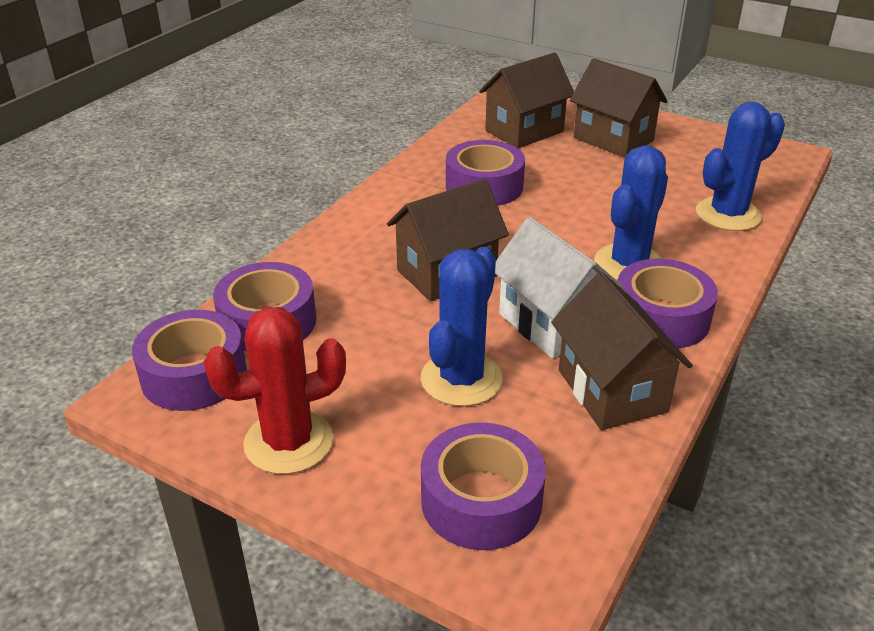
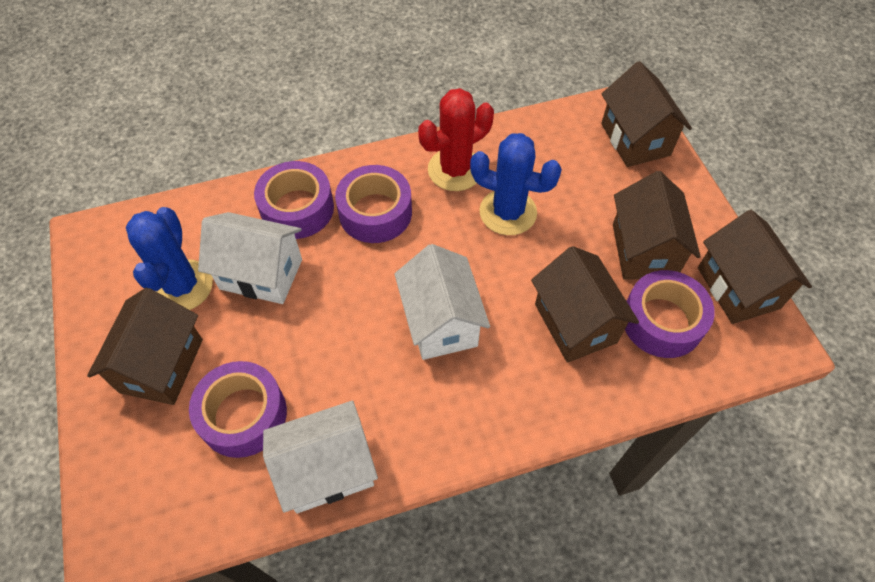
blue cactus: 3 -> 2
brown house: 4 -> 5
purple tape: 5 -> 4
white house: 1 -> 3

